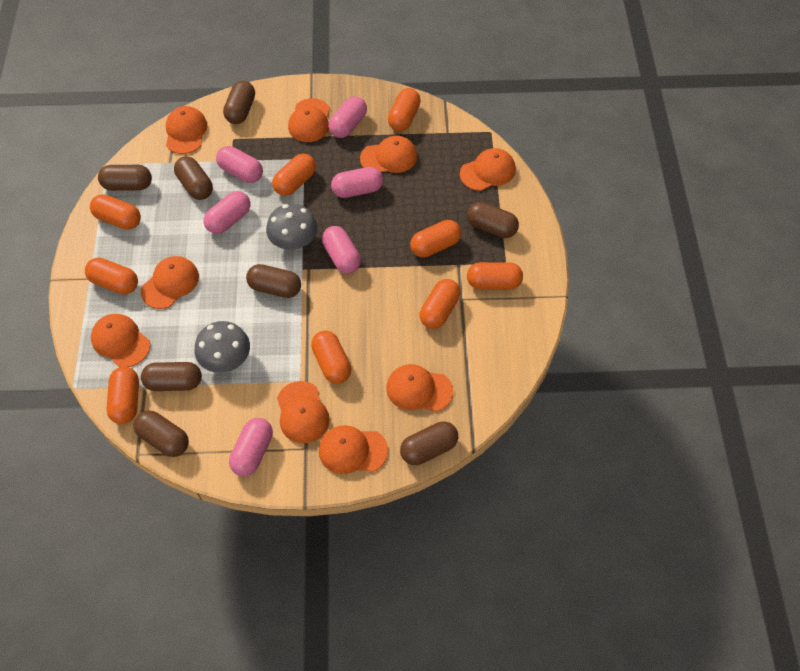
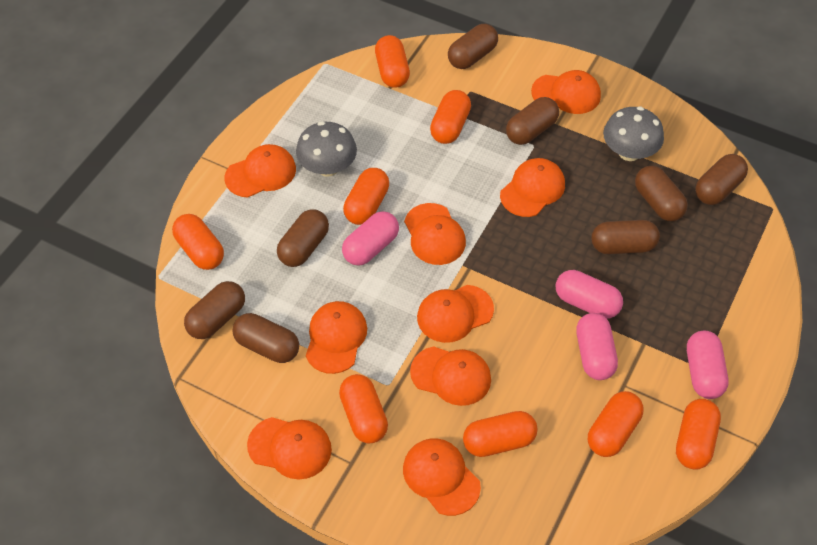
orange capsule: 9 -> 8
pink capsule: 6 -> 4

